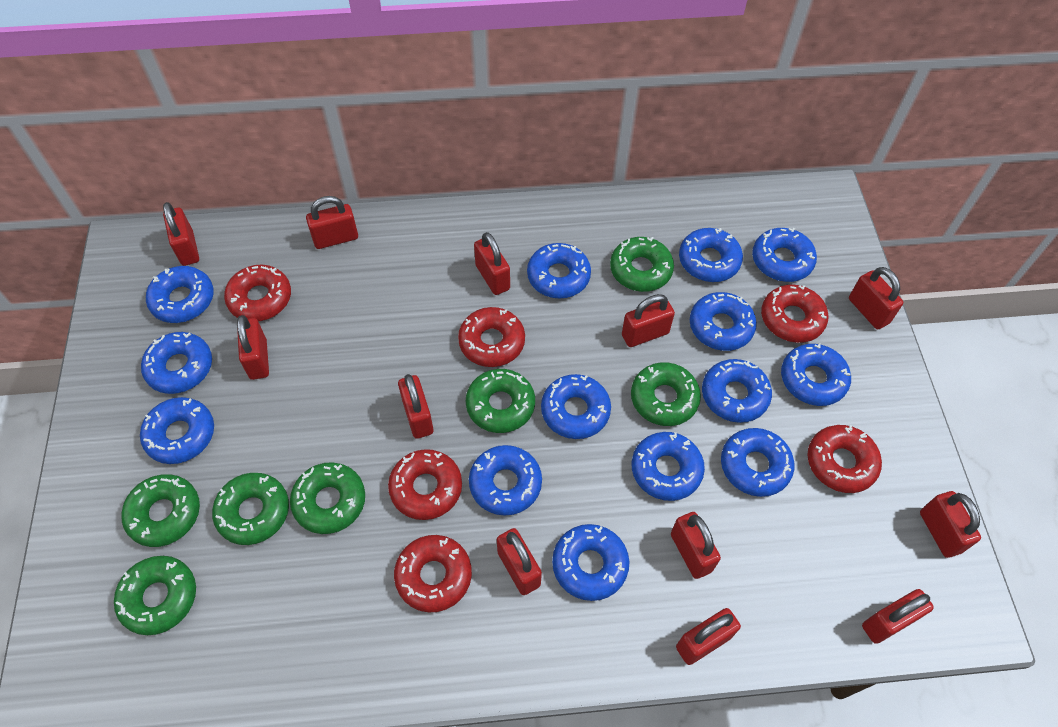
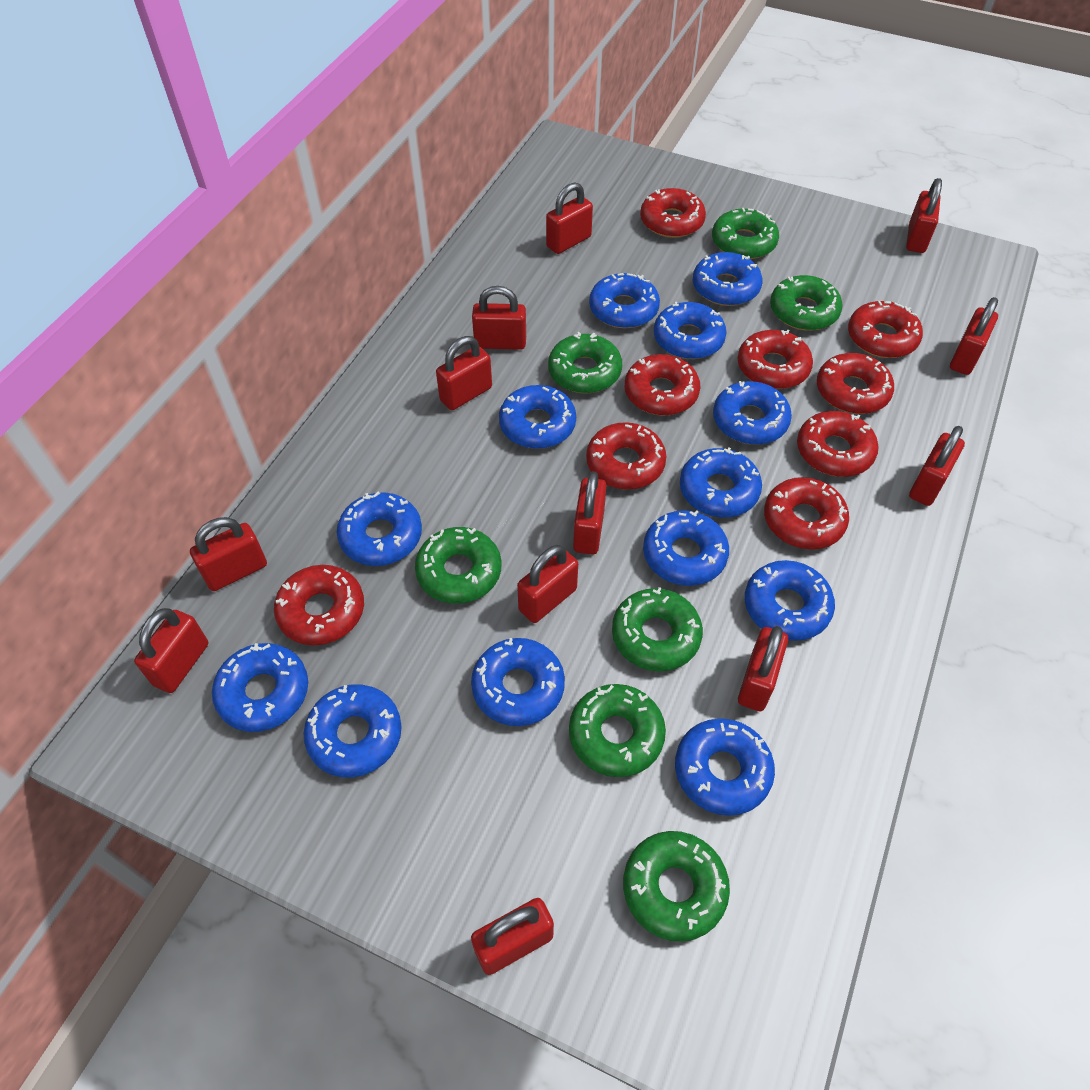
blue donut: 14 -> 13
red donut: 6 -> 9

